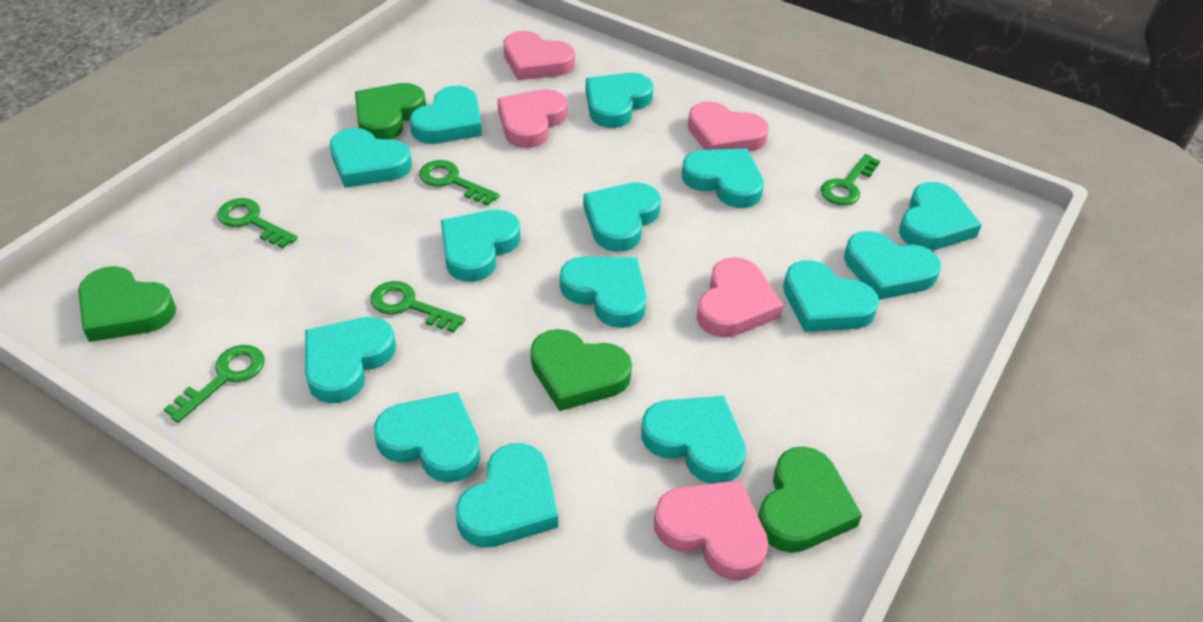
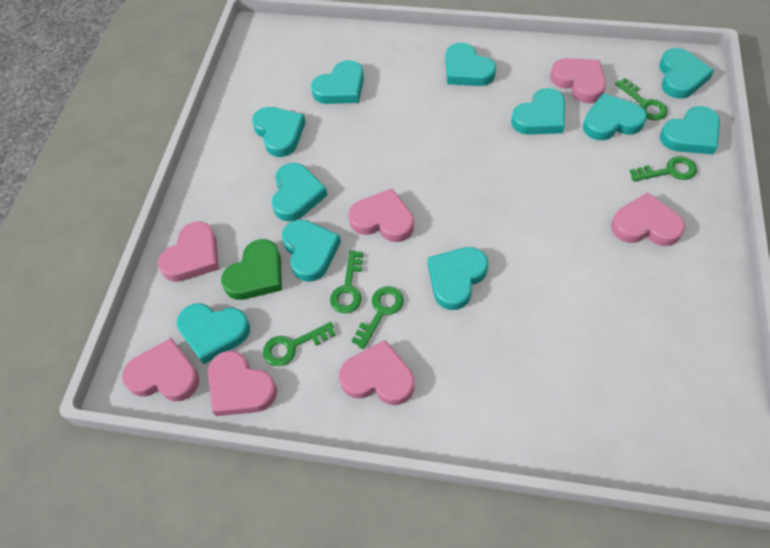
green heart: 4 -> 1
pink heart: 5 -> 7
turquoise heart: 14 -> 11

